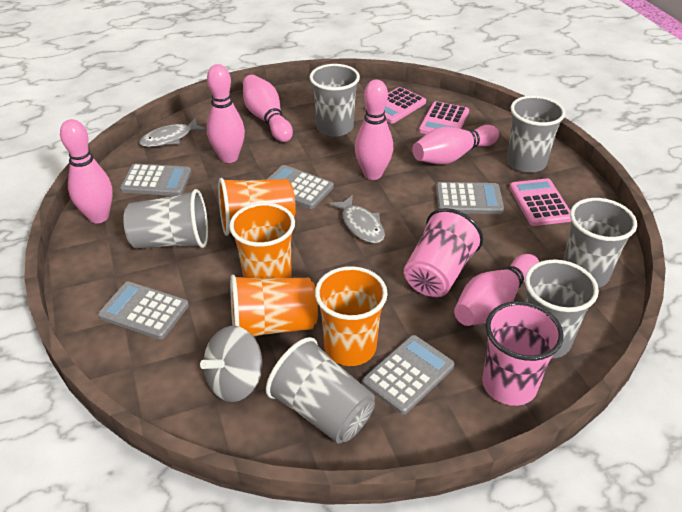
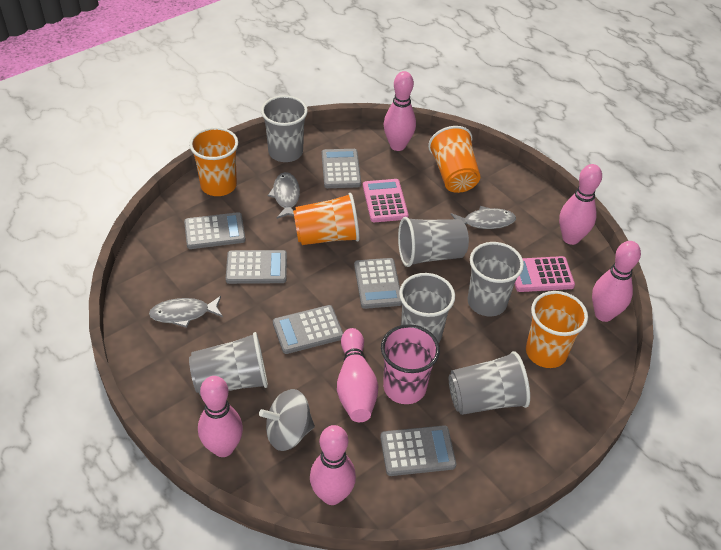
grey calculator: 5 -> 6
grey fish: 2 -> 3
pink calculator: 3 -> 2
pink cup: 2 -> 1

